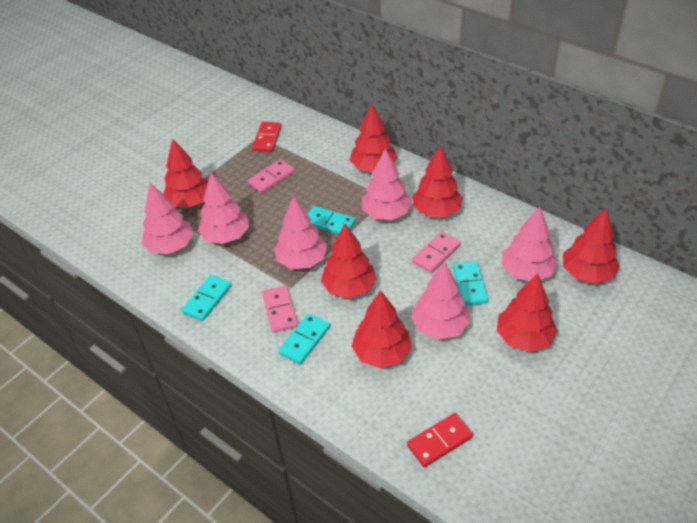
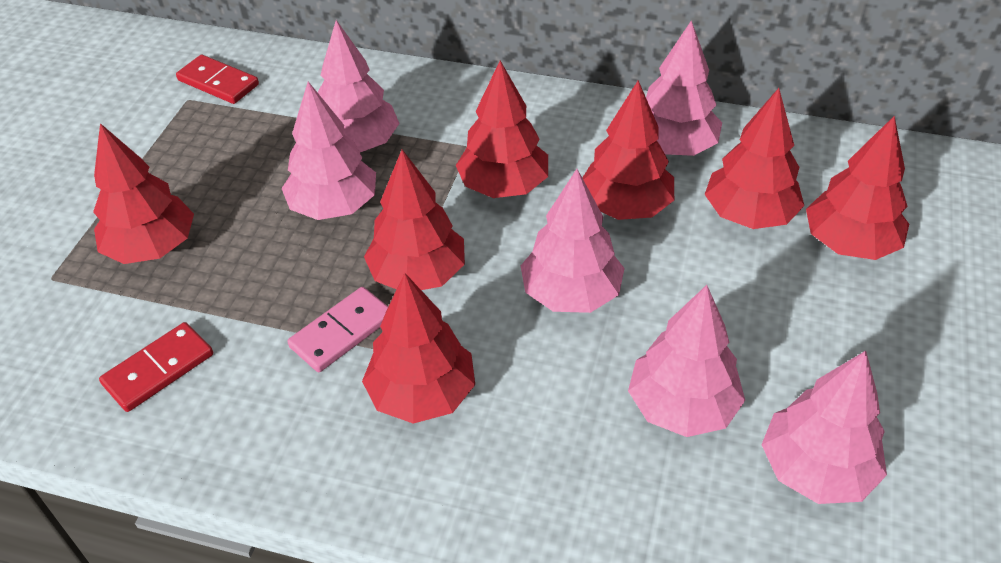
pink domino: 3 -> 1
turquoise domino: 4 -> 0

